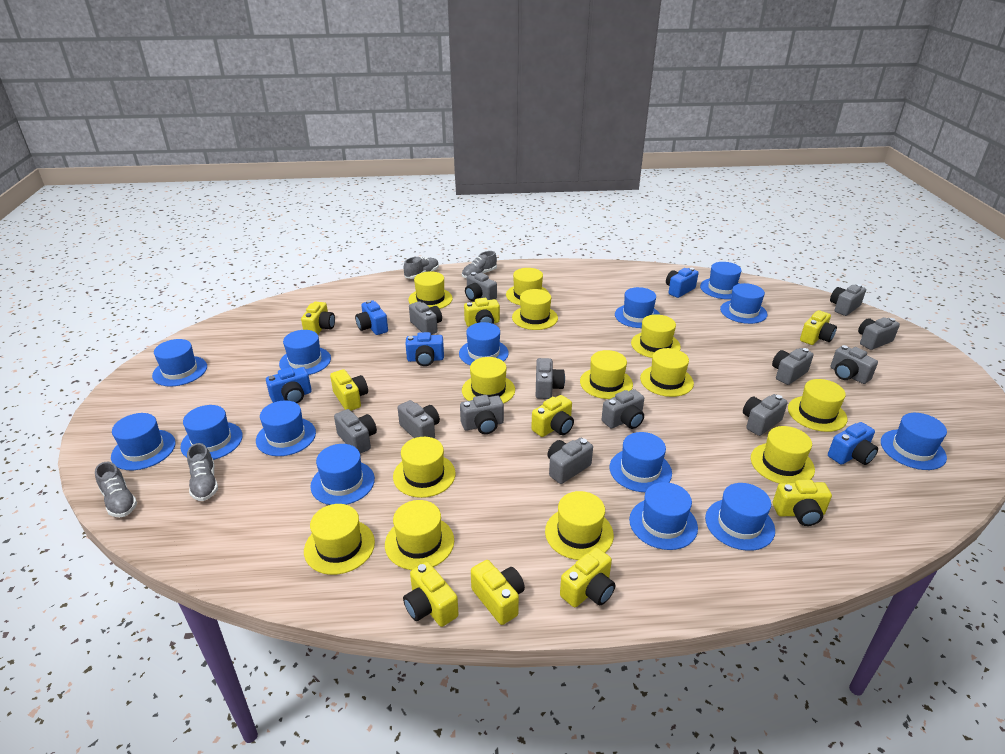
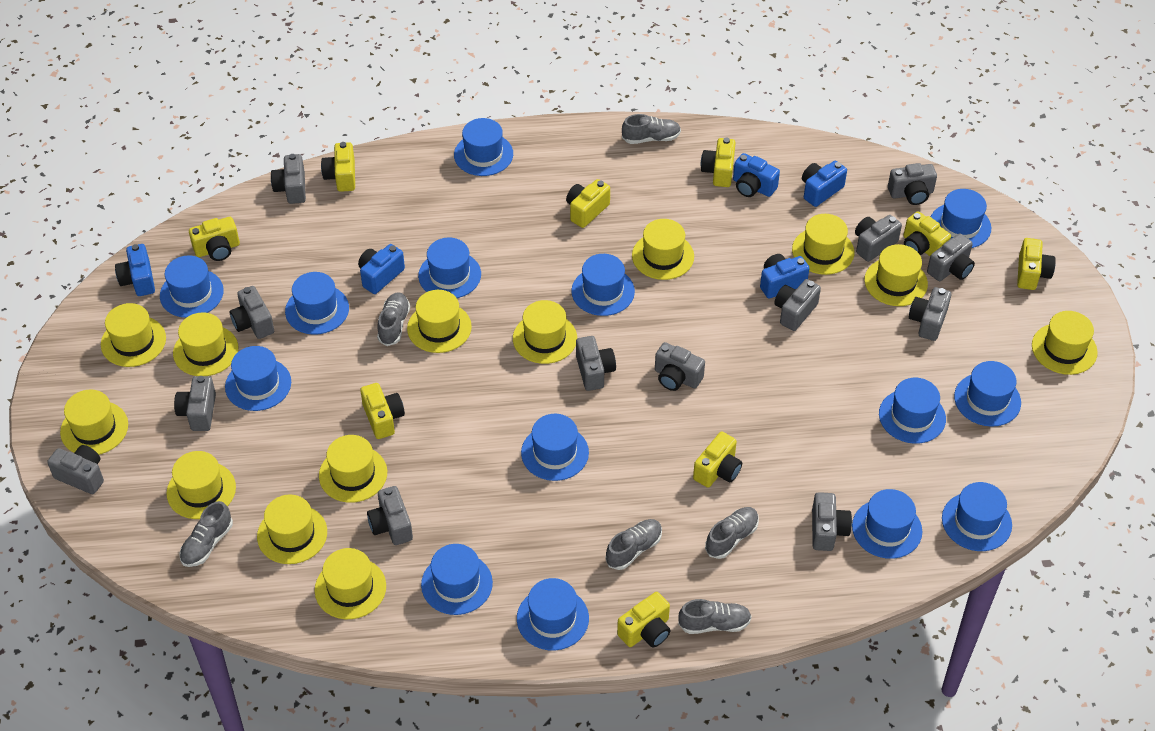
grey shoe: 4 -> 6

